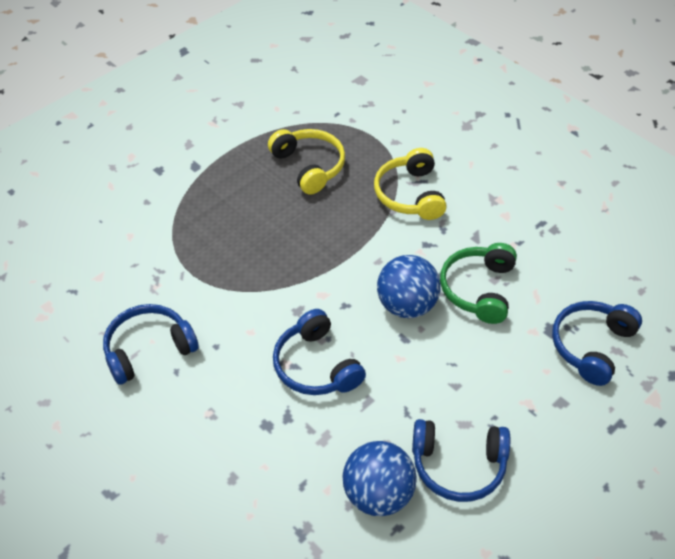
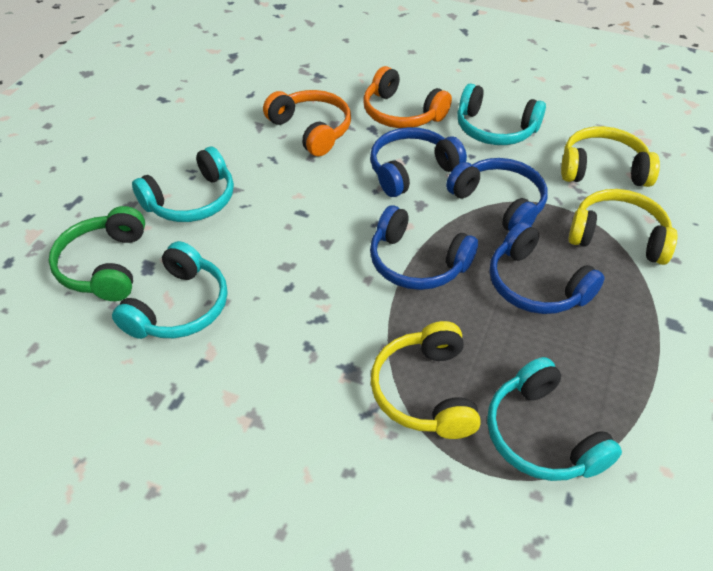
blue ball: 2 -> 0
orange headphones: 0 -> 2
turquoise headphones: 0 -> 4
yellow headphones: 2 -> 3

